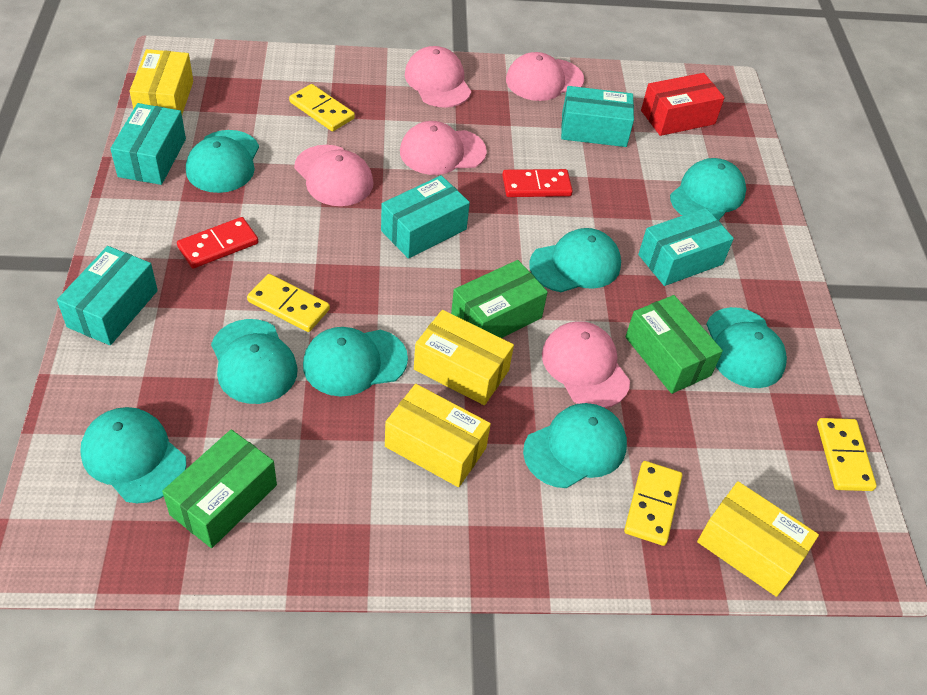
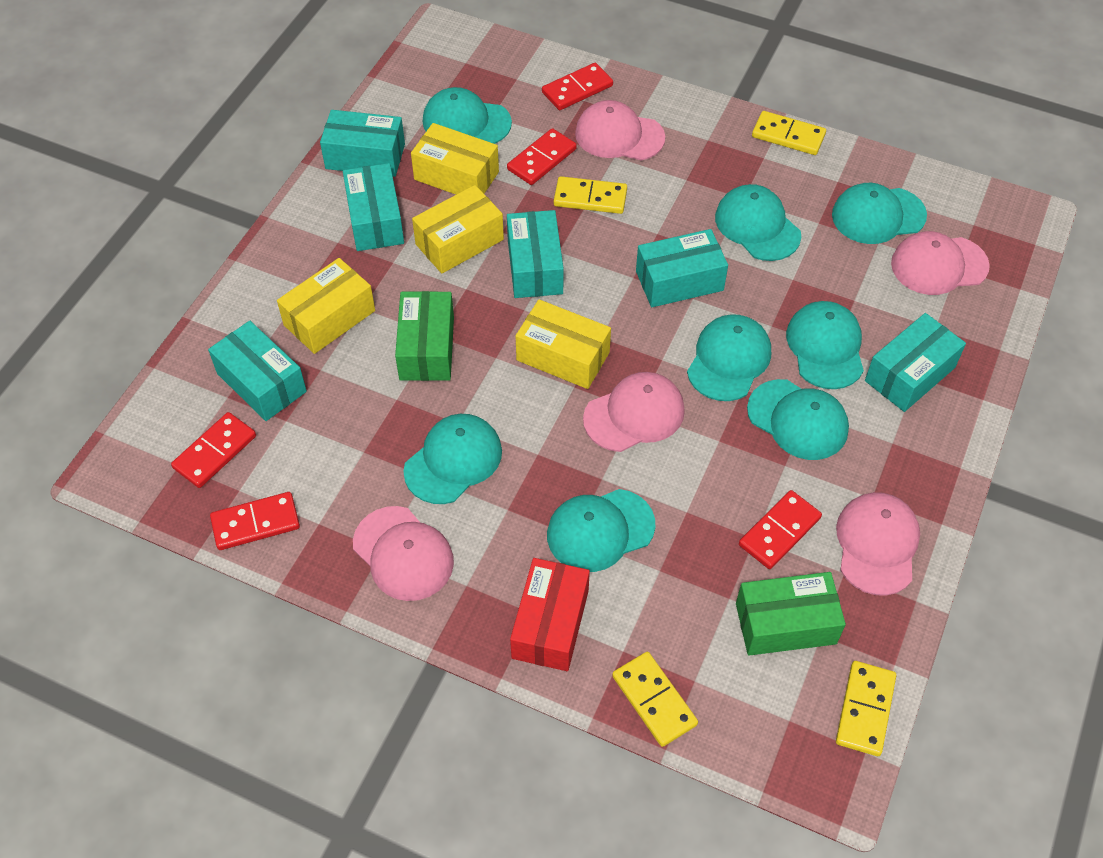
green box: 3 -> 2
red domino: 2 -> 5
turquoise box: 5 -> 6

